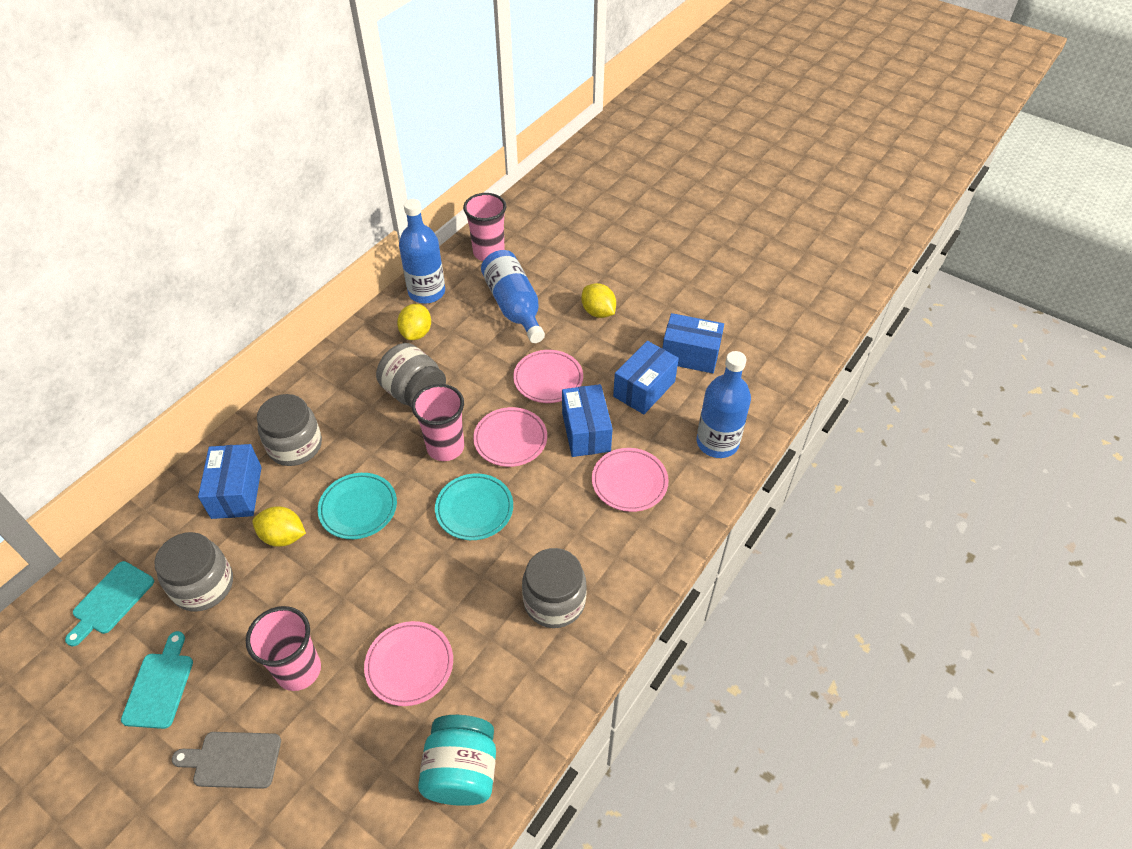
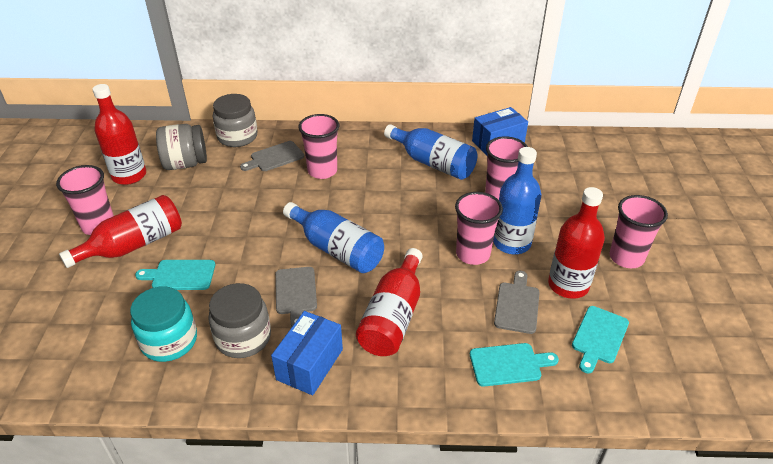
blue box: 4 -> 2
grey cutting board: 1 -> 3
grey jar: 4 -> 3
pink cup: 3 -> 5
pink plate: 4 -> 0
red bottle: 0 -> 4
turquoise cutting board: 2 -> 3
turquoise plate: 2 -> 0
yellow lemon: 3 -> 0

